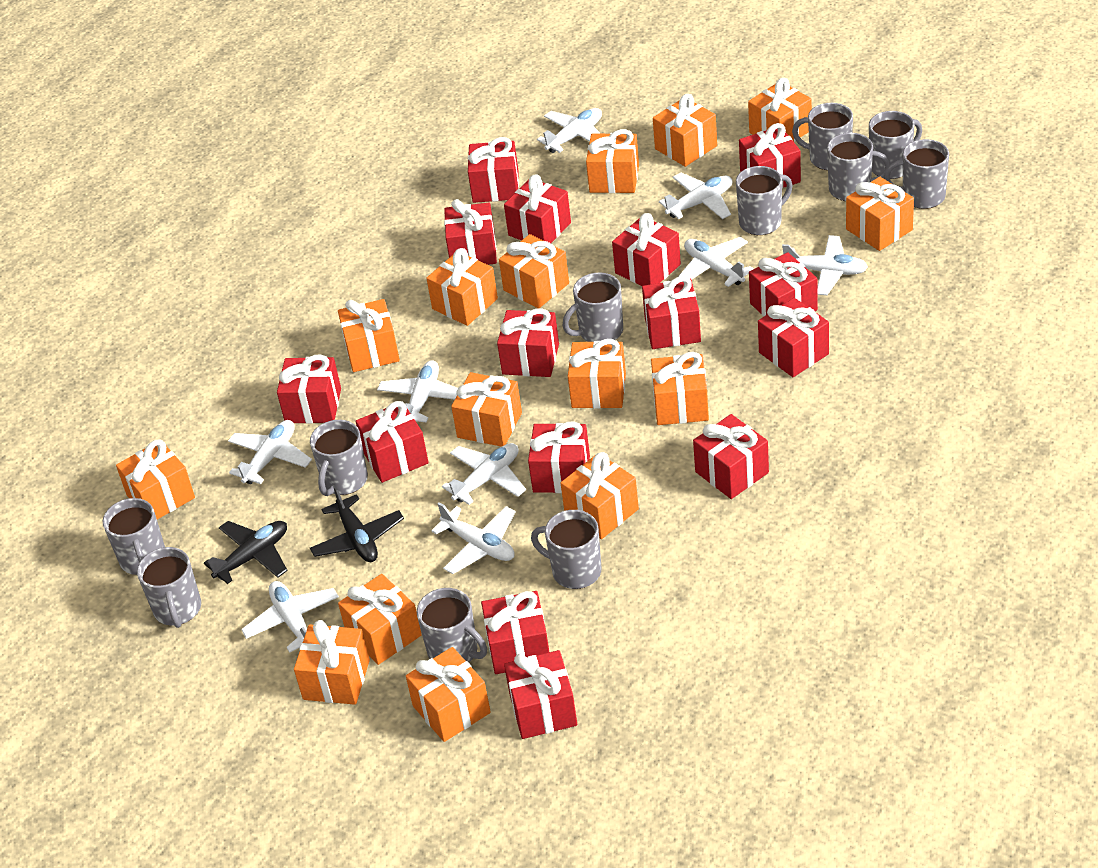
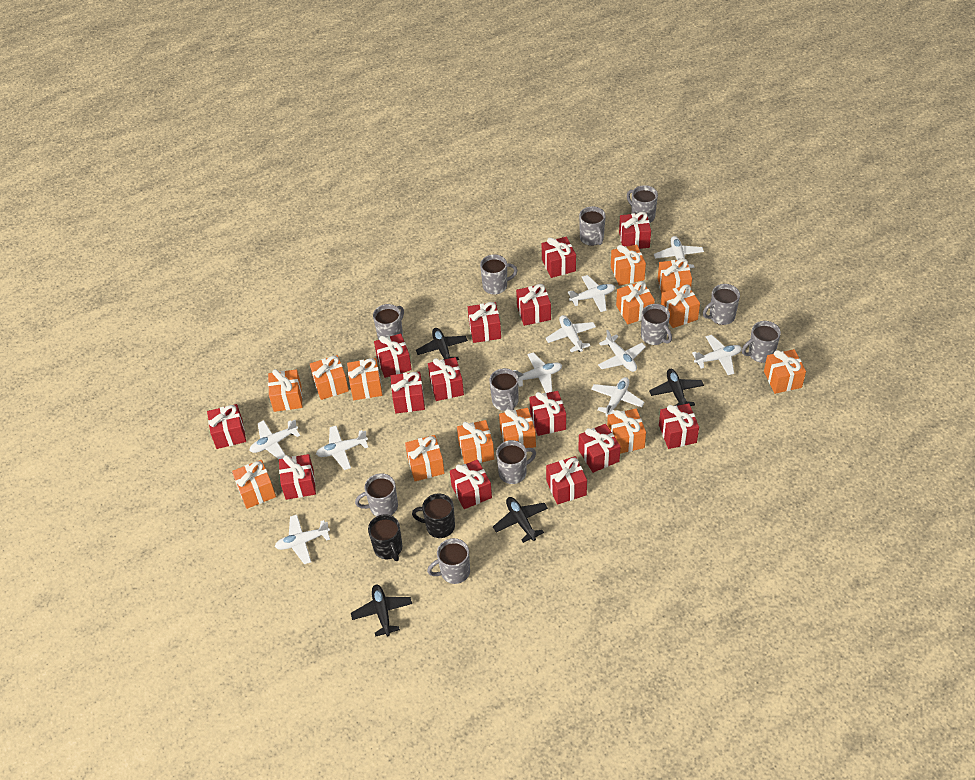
black mug: 0 -> 2
black plane: 2 -> 4
orange gift: 15 -> 13
red gift: 15 -> 14
white plane: 9 -> 10

